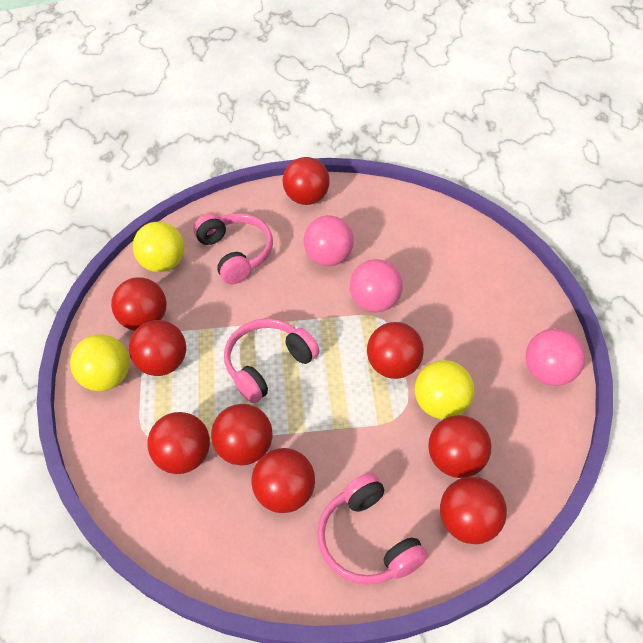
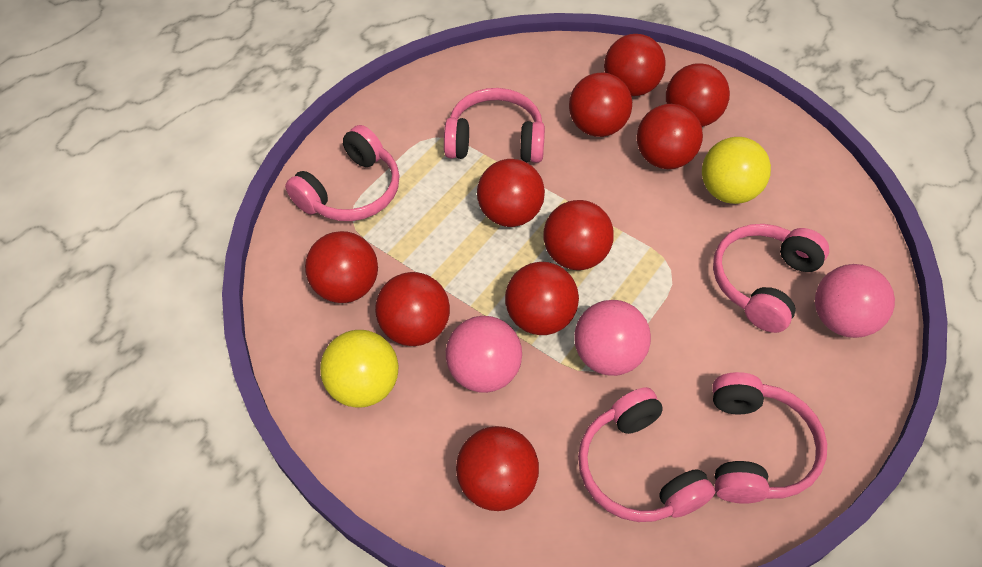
pink headphones: 3 -> 5
red ball: 9 -> 10
yellow ball: 3 -> 2

